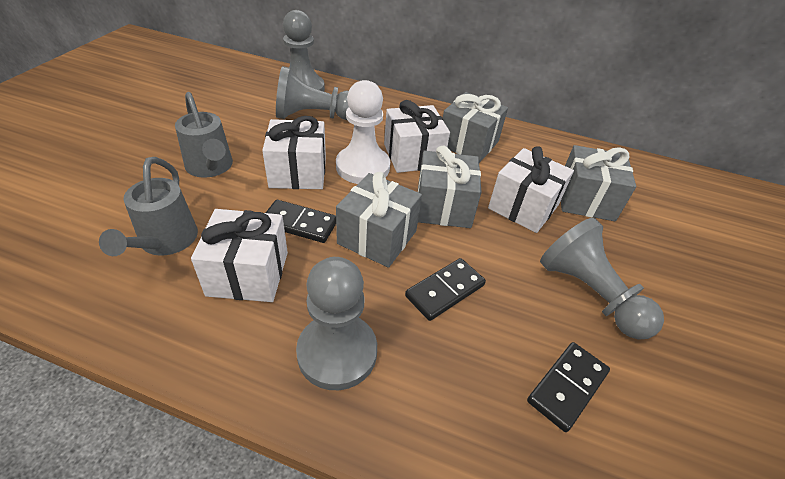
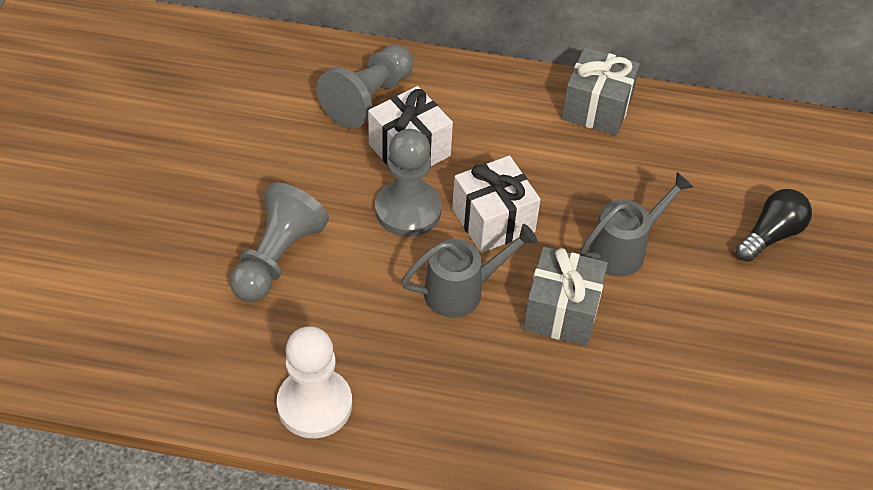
black domino: 3 -> 0
black light bulb: 0 -> 1
grey gift: 4 -> 2
grey pawn: 4 -> 3
white gift: 4 -> 2

